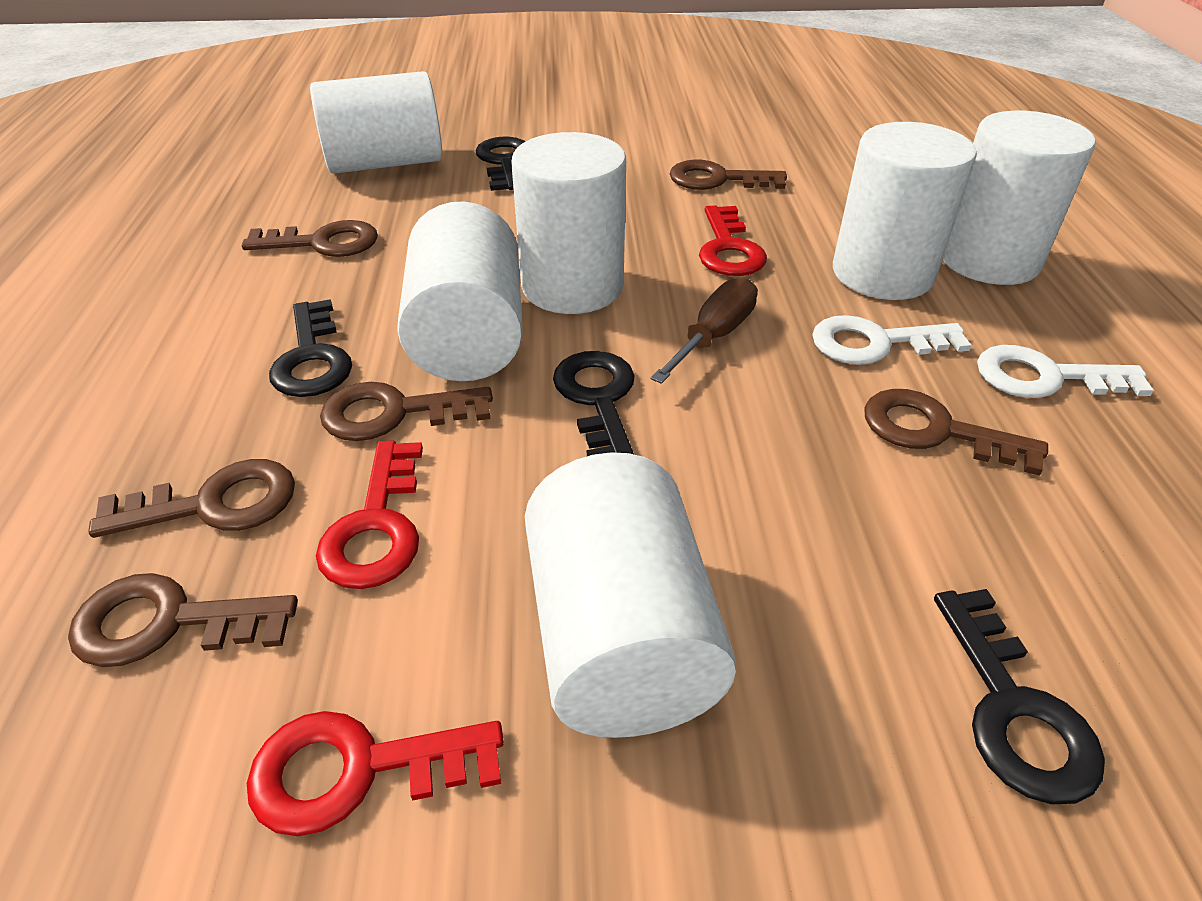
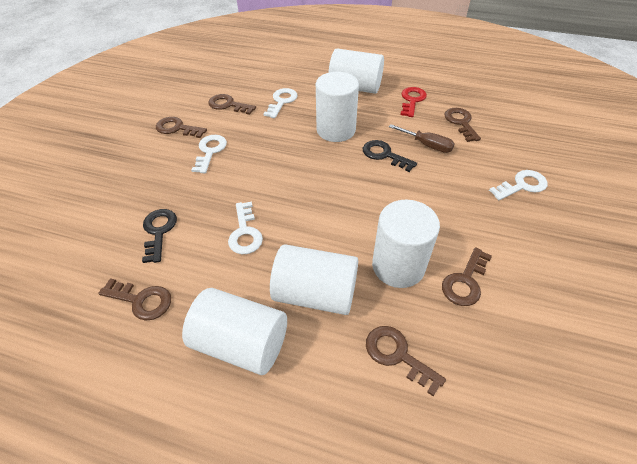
black key: 4 -> 2
red key: 3 -> 1
white cylinder: 6 -> 5
white key: 2 -> 4

